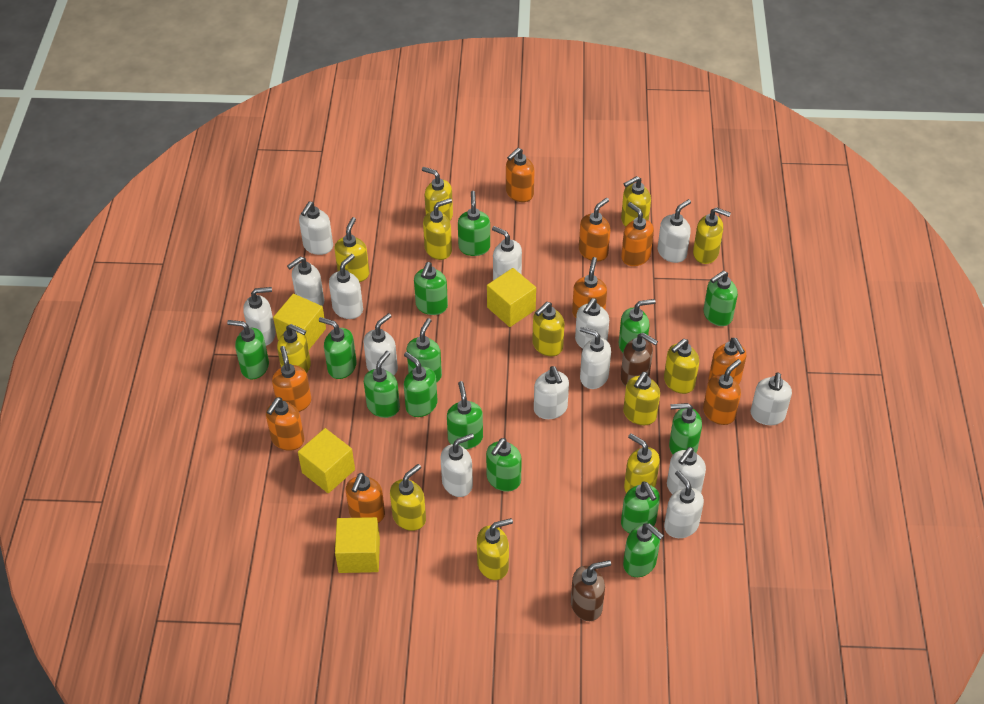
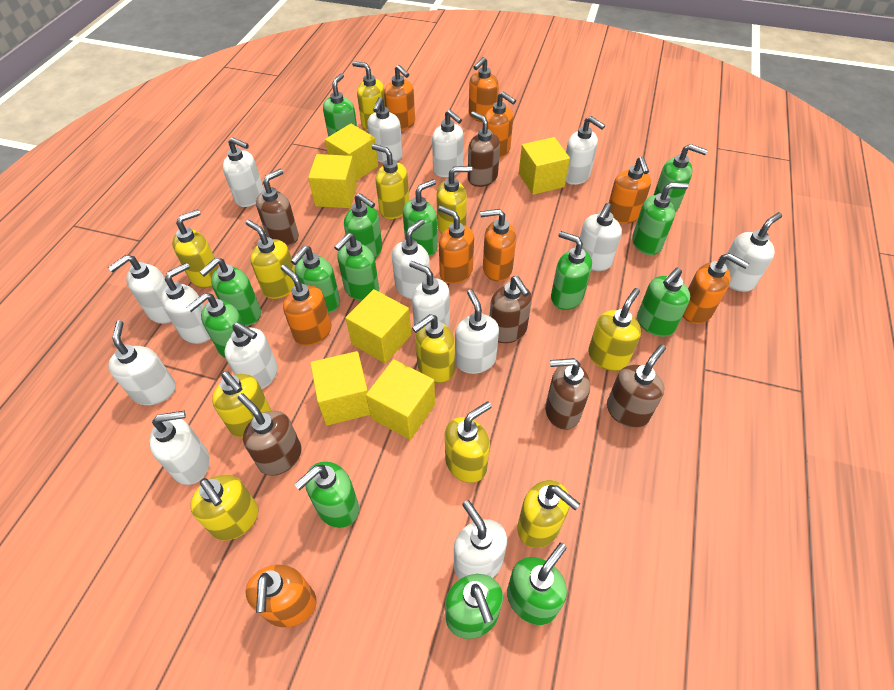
brown soap dispenser: 2 -> 6
white soap dispenser: 14 -> 15
yellow cube: 4 -> 6
yellow soap dispenser: 12 -> 11

